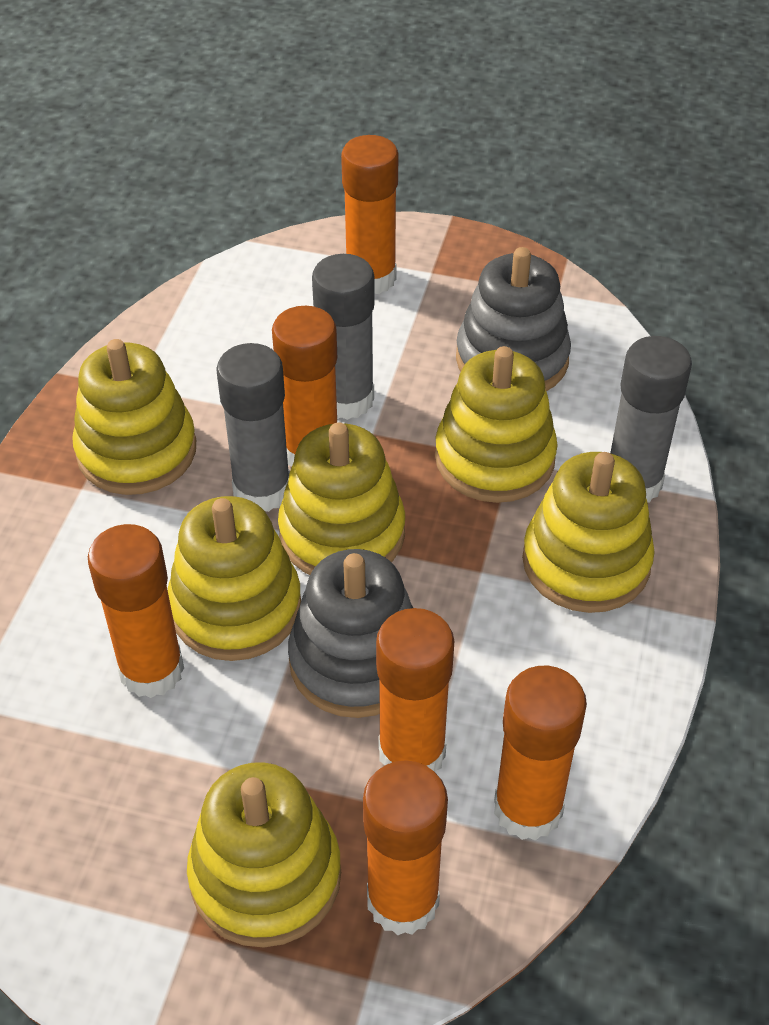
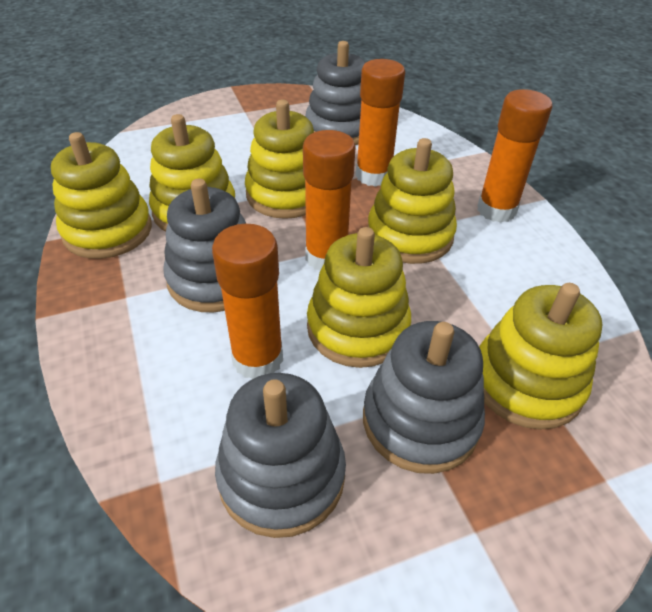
grey glue stick: 3 -> 0
grey stacking toy: 2 -> 4
orange glue stick: 6 -> 4

